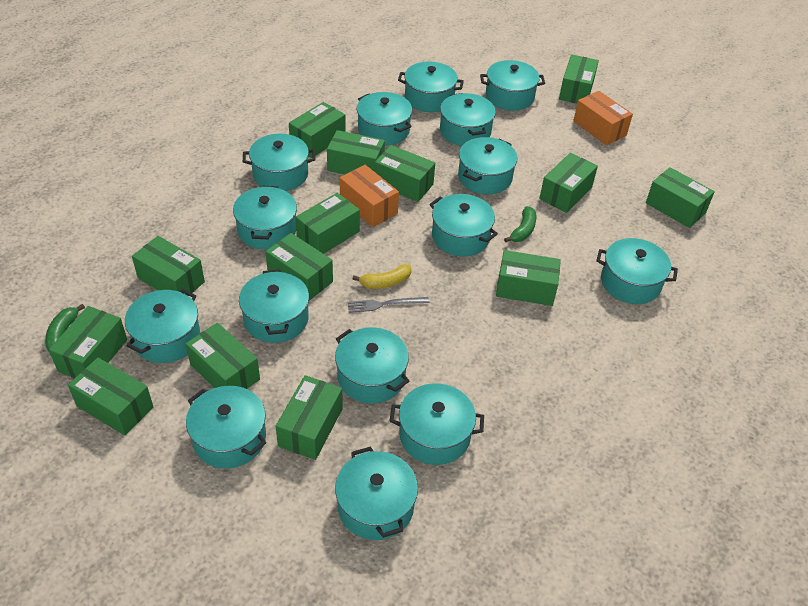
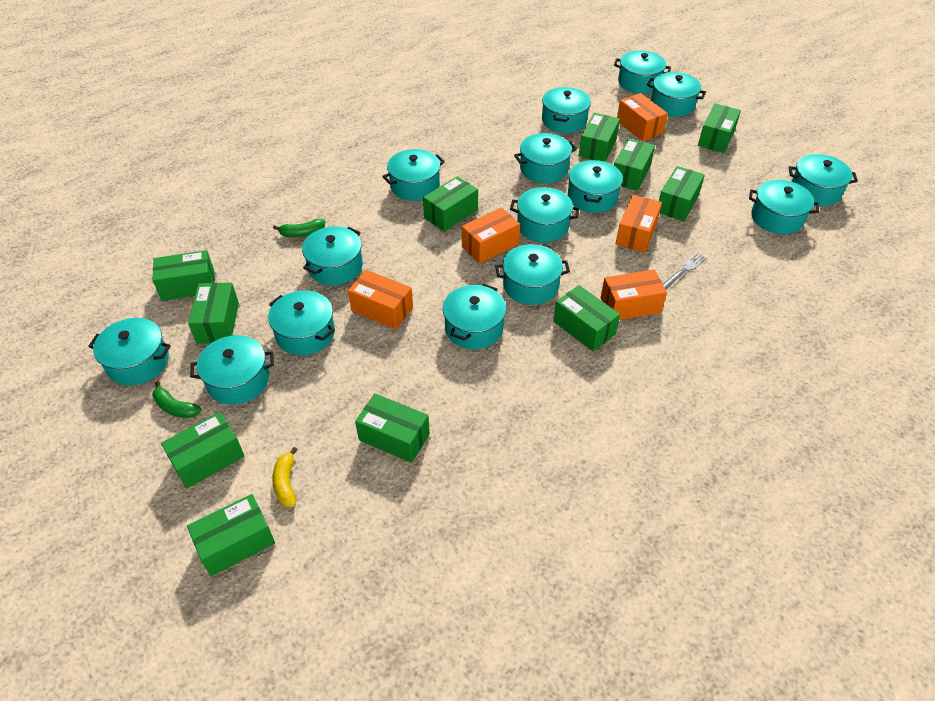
green box: 14 -> 11
orange box: 2 -> 5

